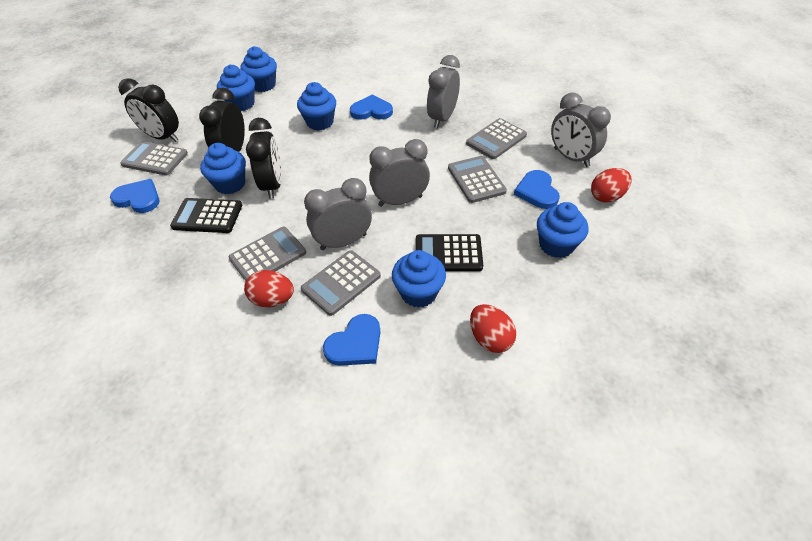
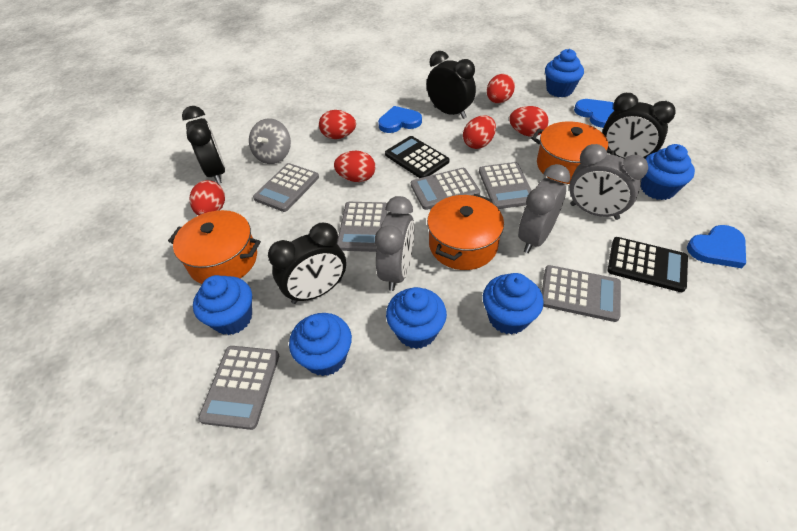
black clock: 3 -> 4
blue heart: 4 -> 3
grey calculator: 5 -> 6
grey clock: 4 -> 3
grey spinning top: 0 -> 1
orange pot: 0 -> 3
red egg: 3 -> 6

